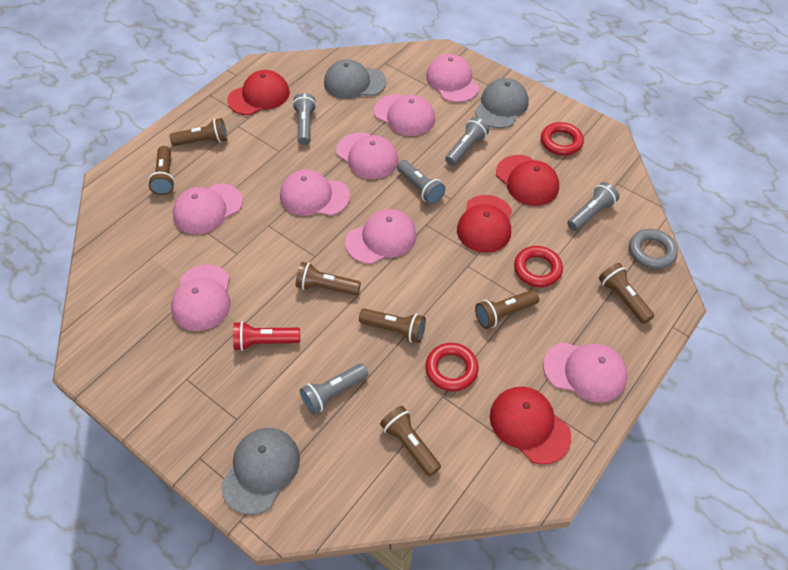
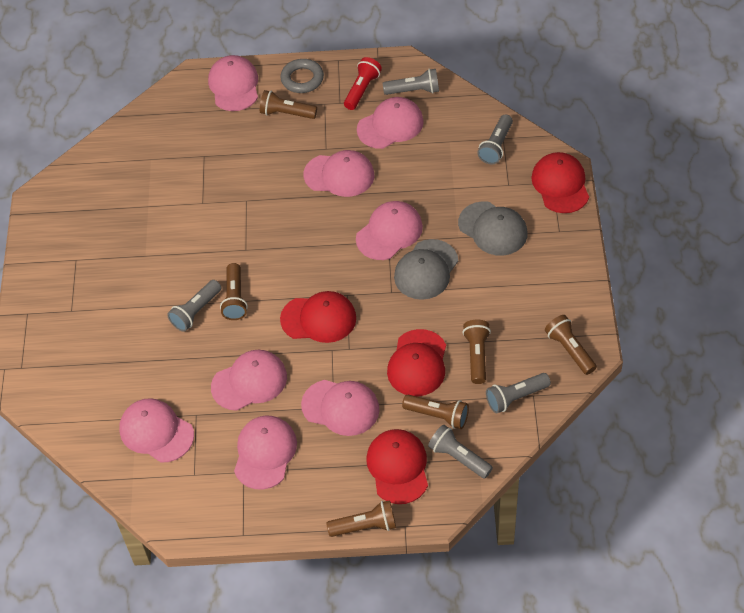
brown flashlight: 7 -> 6
grey cap: 3 -> 2
red ring: 3 -> 0

